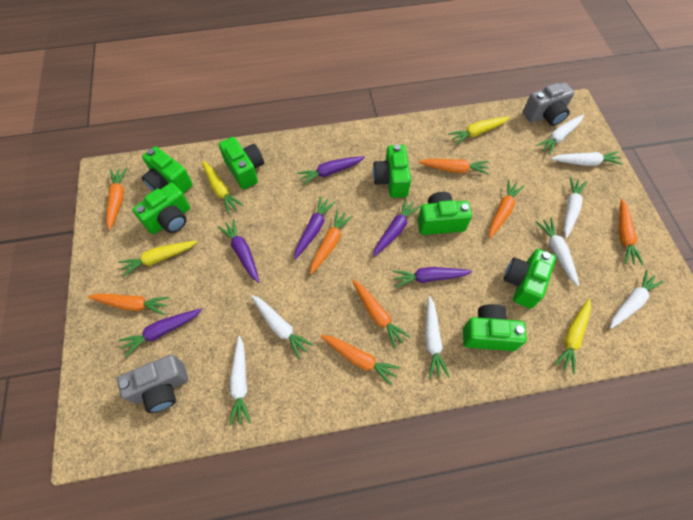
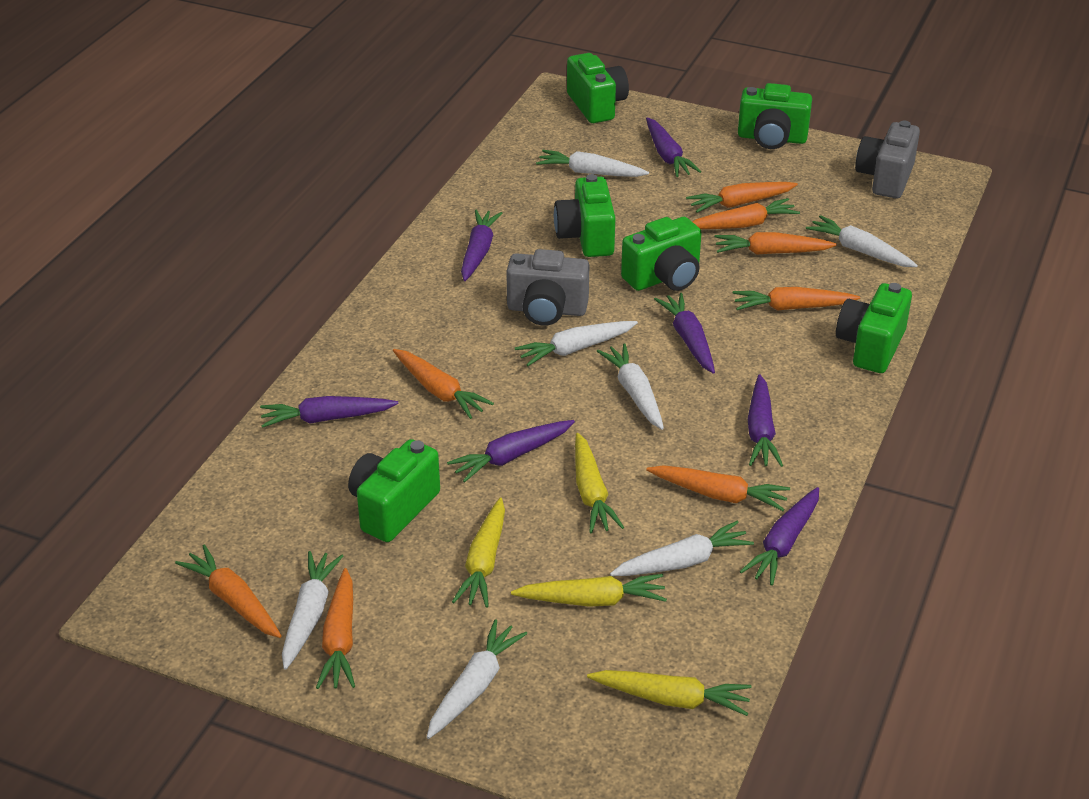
green camera: 7 -> 6
purple carrot: 6 -> 7
white carrot: 8 -> 7

